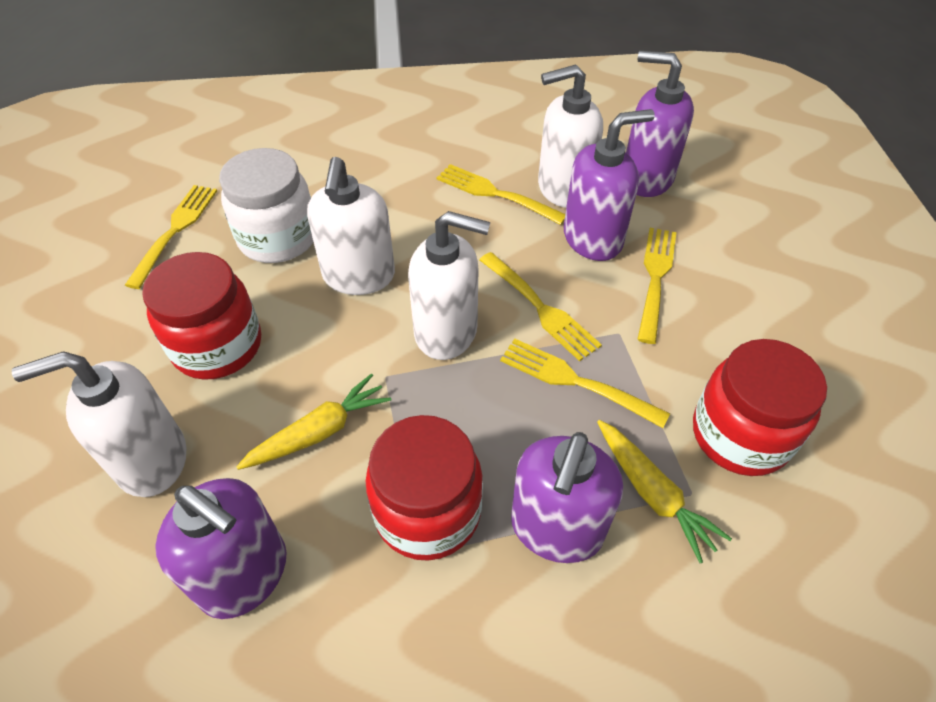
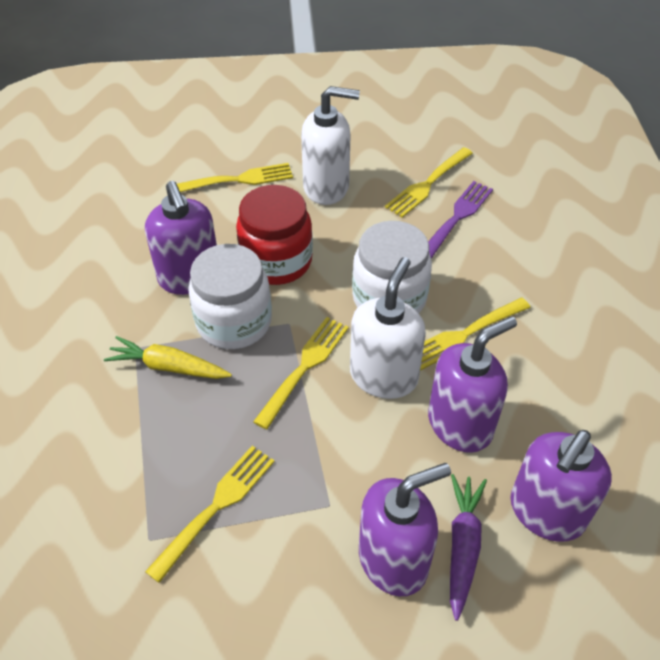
purple carrot: 0 -> 1
purple fork: 0 -> 1
red jar: 3 -> 1
white jar: 1 -> 2
white soap dispenser: 4 -> 2
yellow carrot: 2 -> 1

